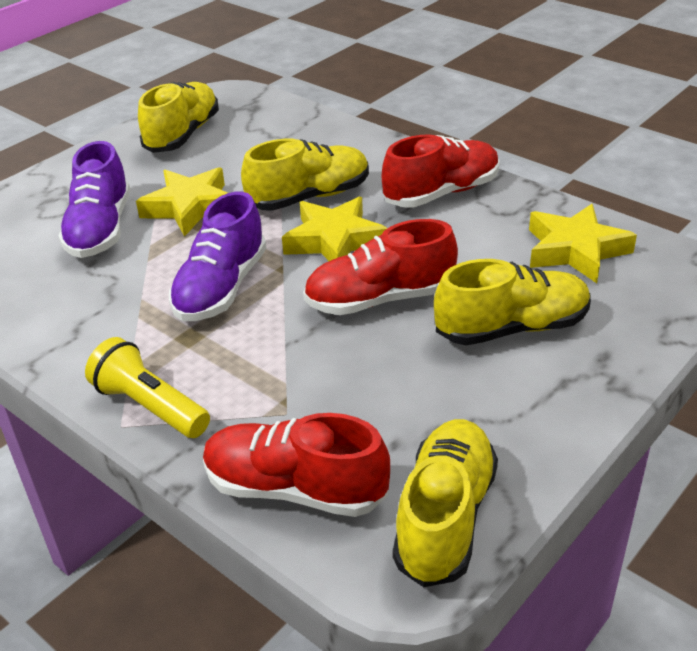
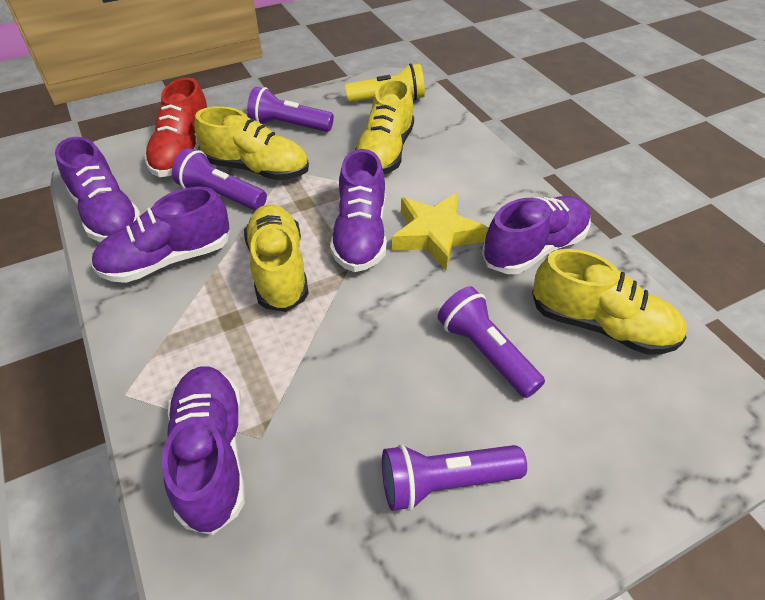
purple flashlight: 0 -> 4
purple shoe: 2 -> 5
red shoe: 3 -> 1
yellow star: 3 -> 1

